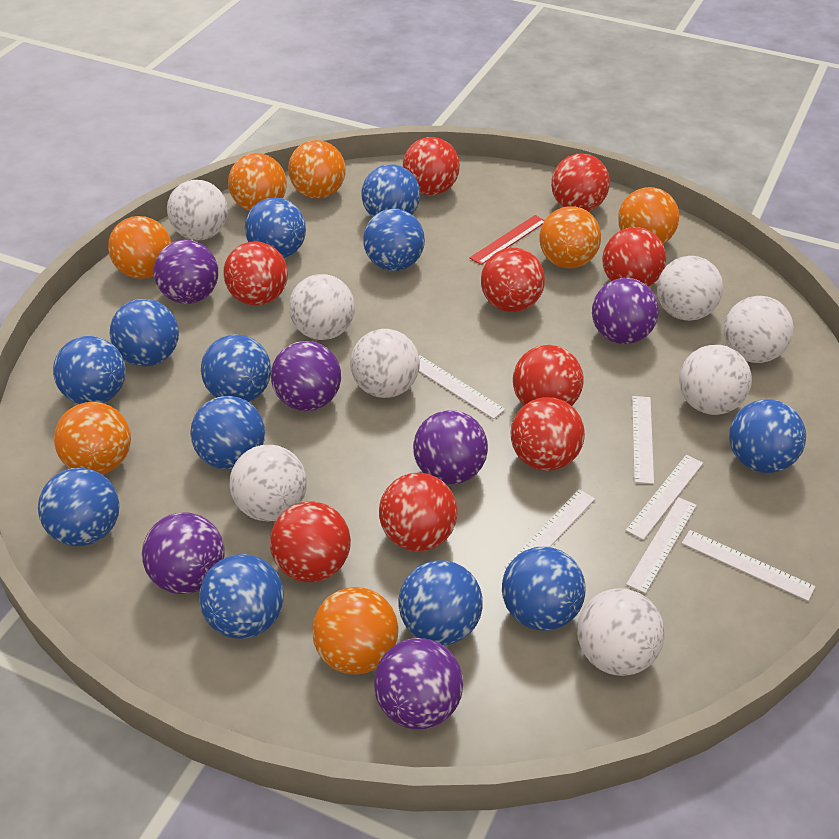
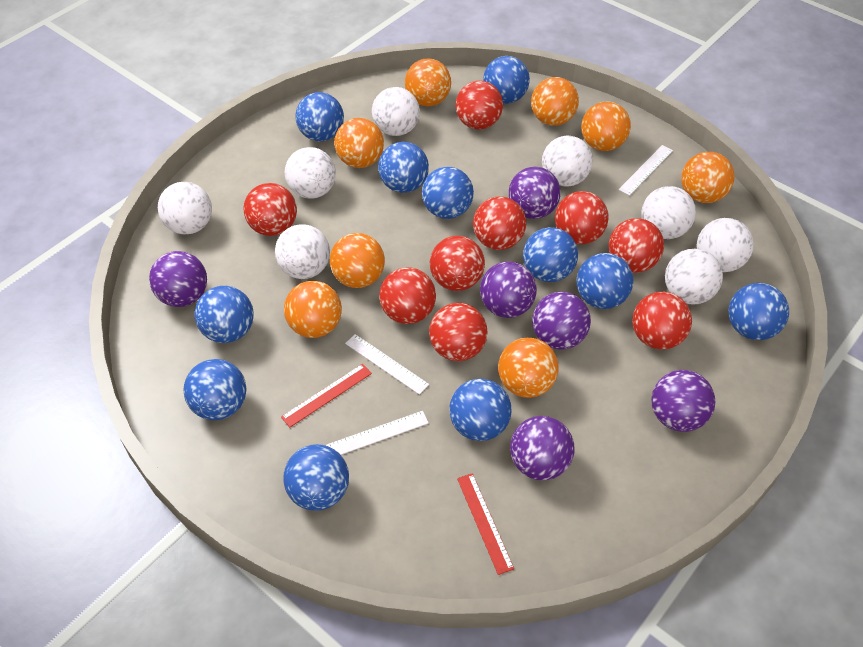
blue ball: 12 -> 11
orange ball: 7 -> 8
red ruler: 1 -> 2
white ruler: 6 -> 3

